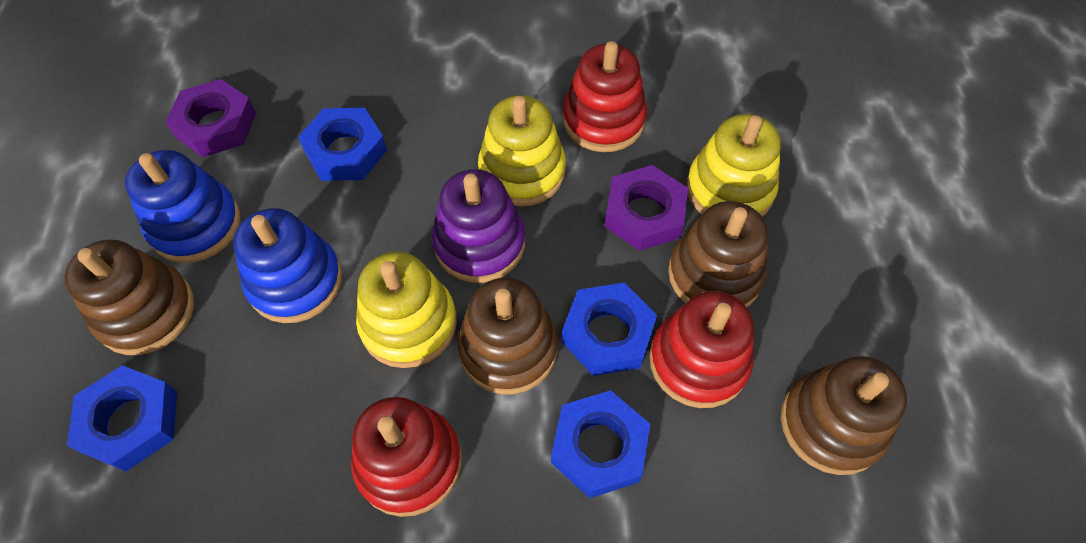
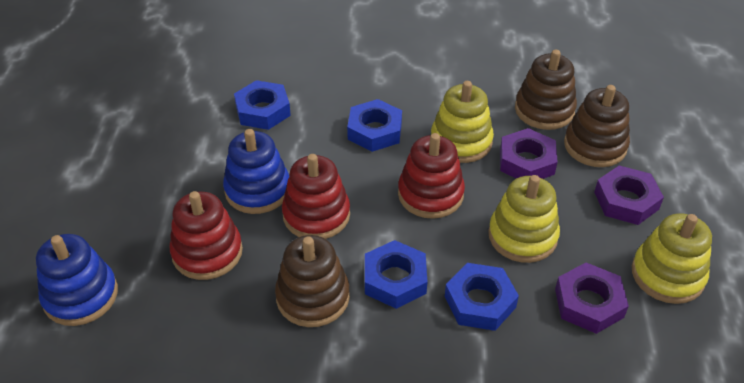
brown stacking toy: 4 -> 3
purple nut: 2 -> 3
purple stacking toy: 1 -> 0

